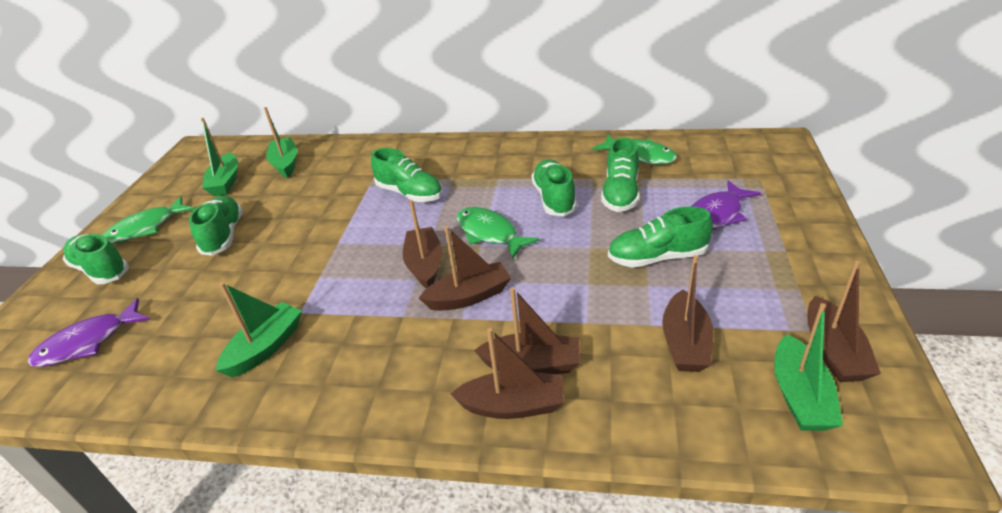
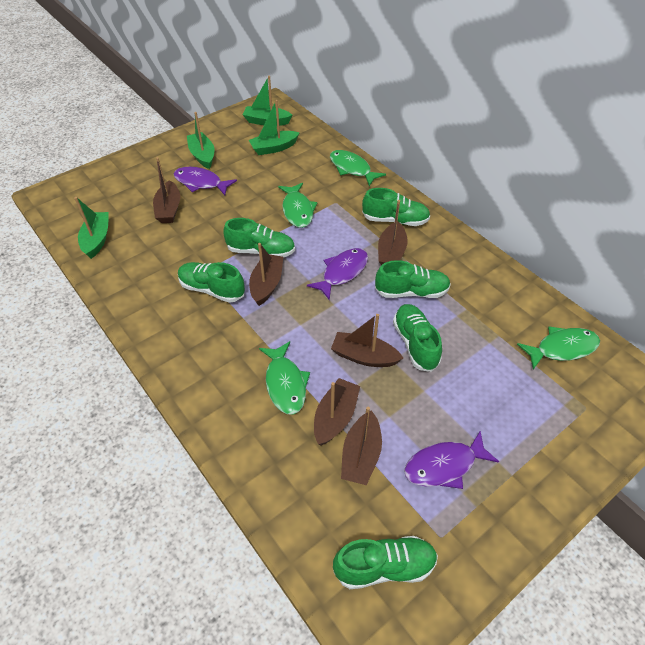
green fish: 3 -> 4
purple fish: 2 -> 3

